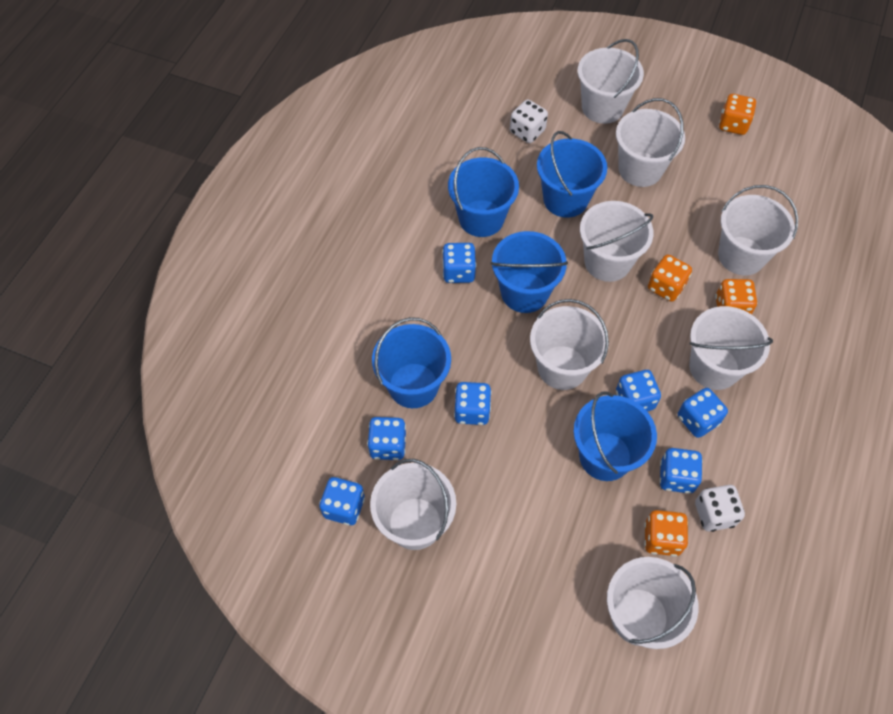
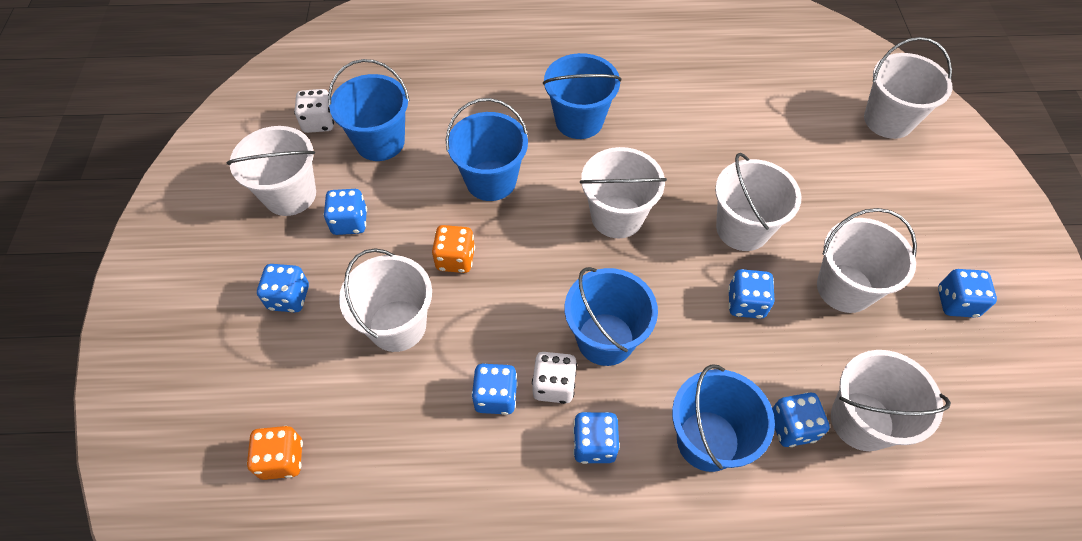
orange dice: 4 -> 2
white bucket: 8 -> 7

